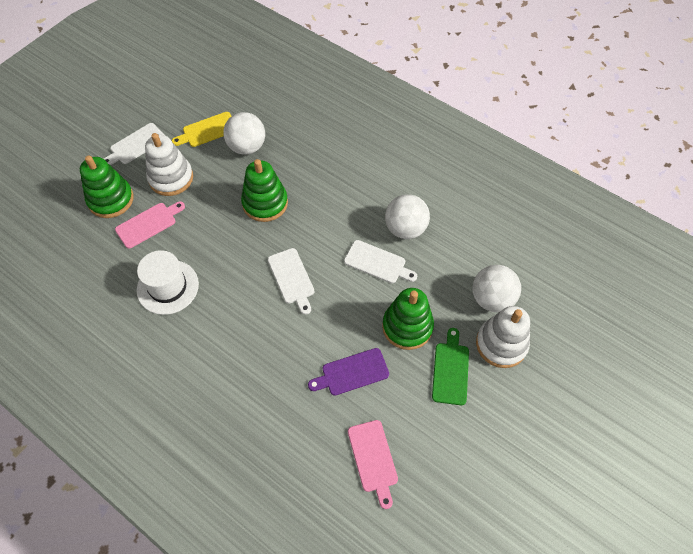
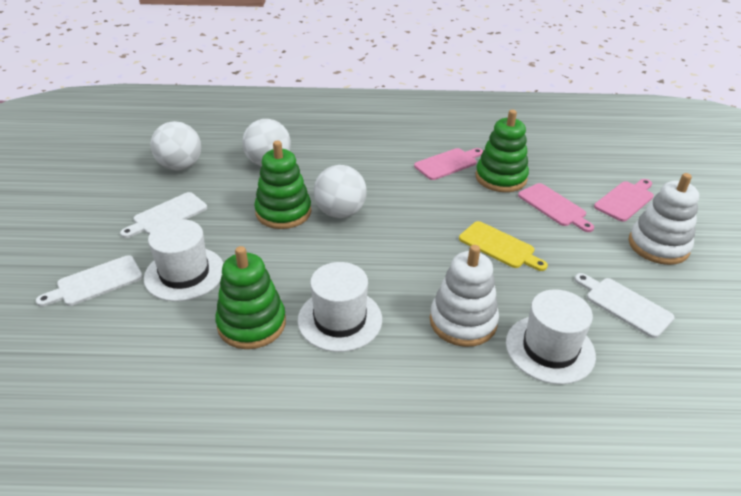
green cutting board: 1 -> 0
pink cutting board: 2 -> 3
purple cutting board: 1 -> 0
white hat: 1 -> 3

